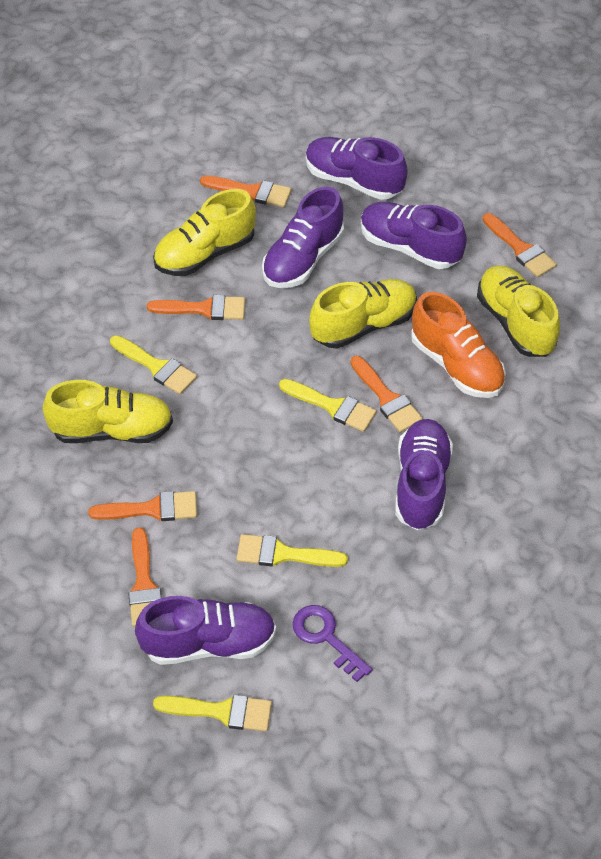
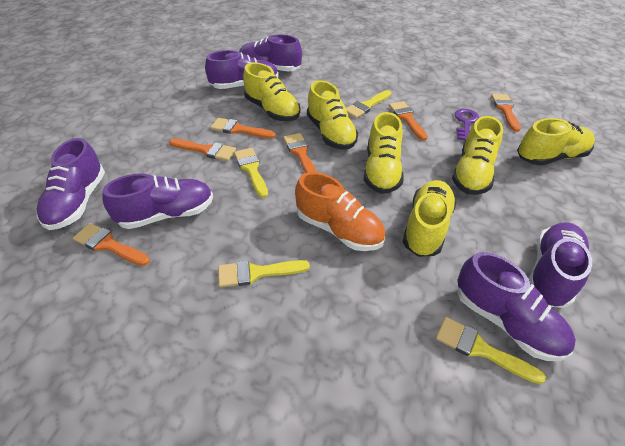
purple shoe: 5 -> 6
yellow shoe: 4 -> 6

